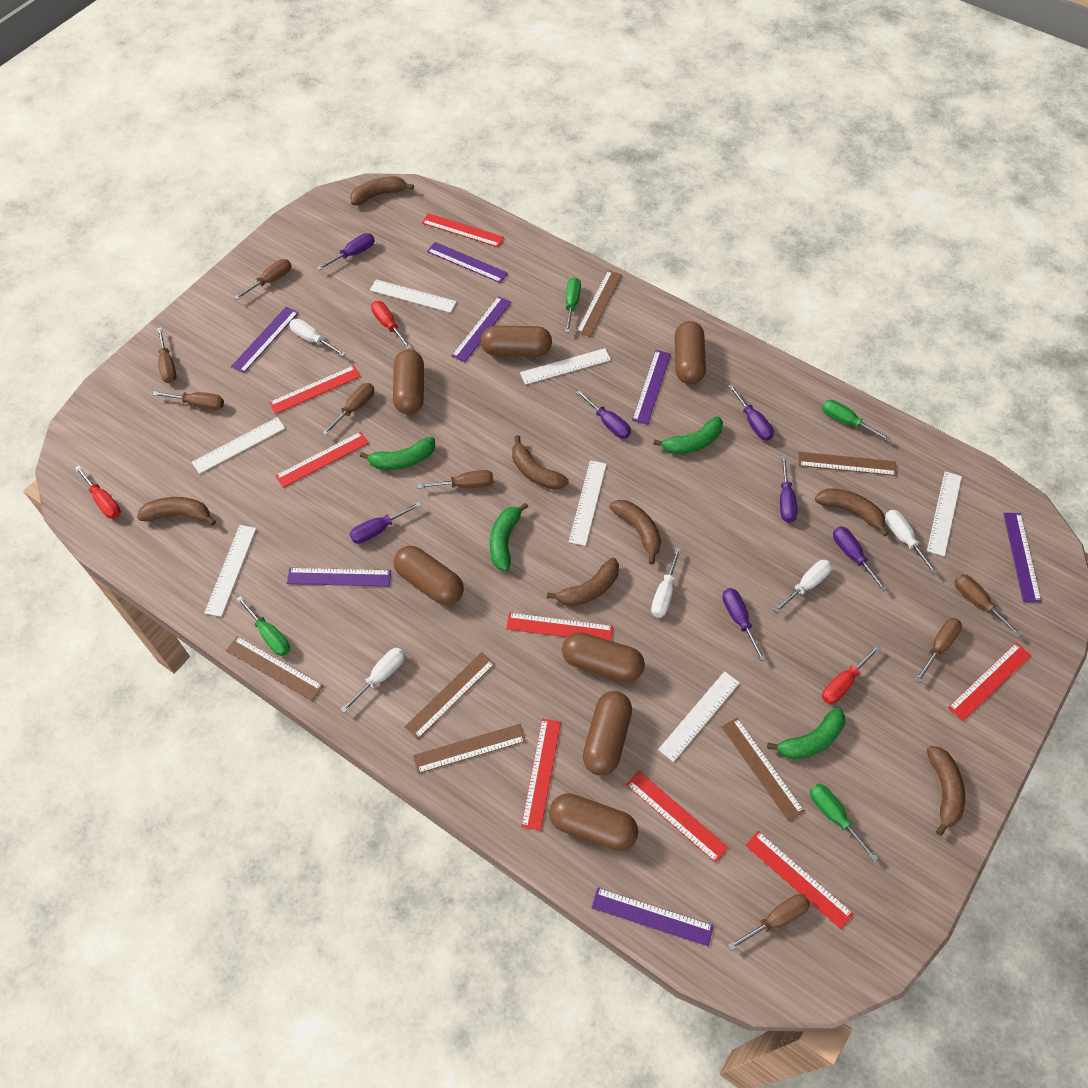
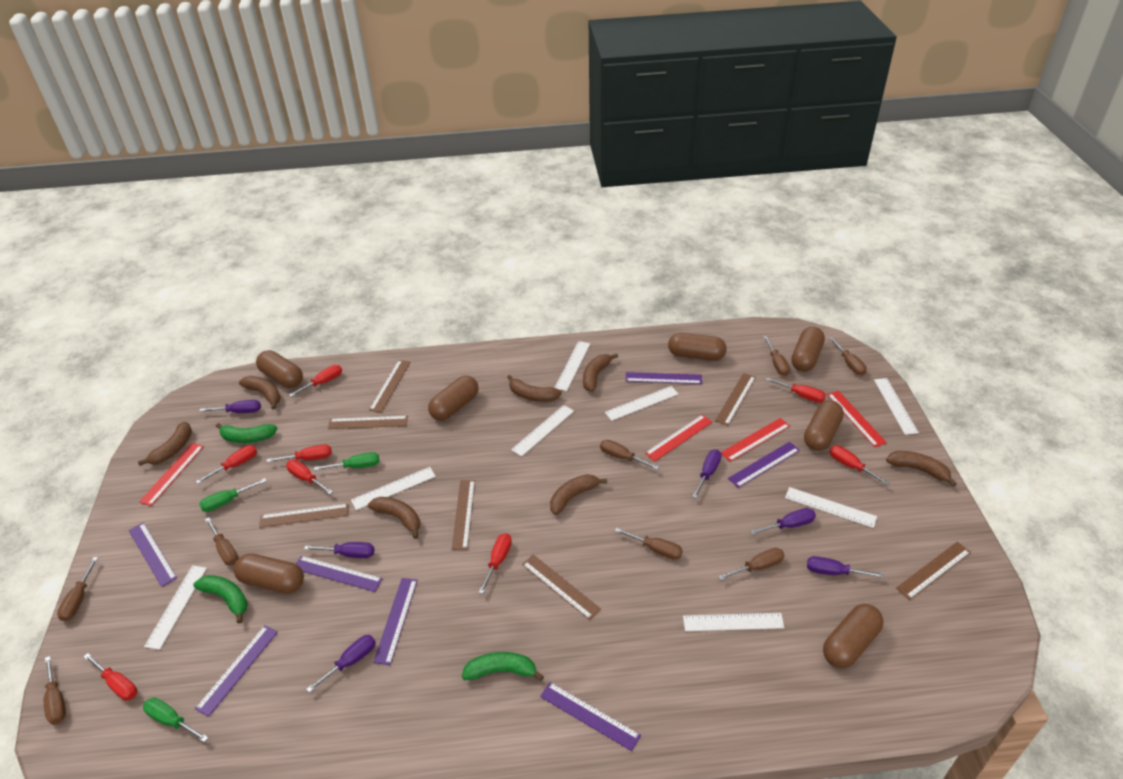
brown ruler: 6 -> 7
green banana: 4 -> 3
green screwdriver: 4 -> 3
purple screwdriver: 7 -> 6
red ruler: 8 -> 4
red screwdriver: 3 -> 8
white ruler: 7 -> 8
white screwdriver: 5 -> 0

